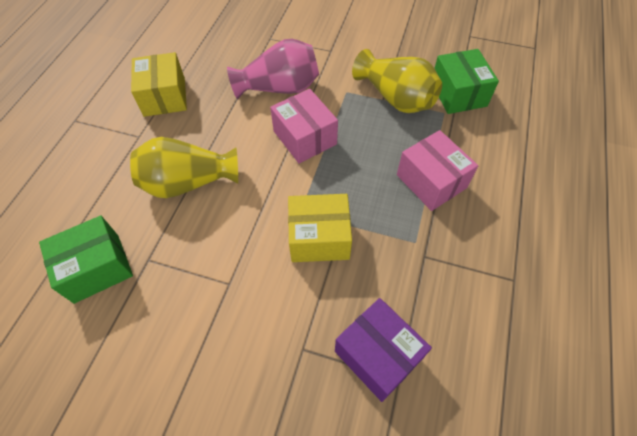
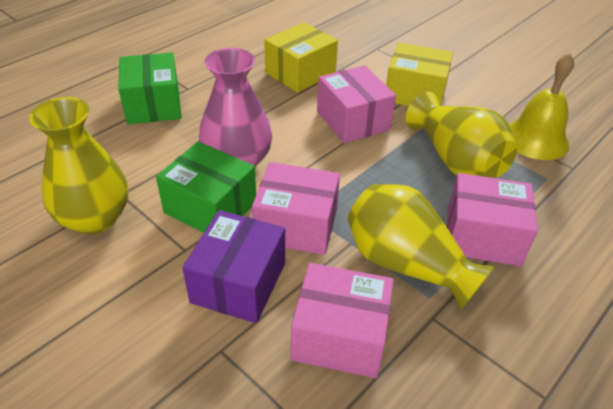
pink box: 2 -> 4
yellow bell: 0 -> 1
yellow vase: 2 -> 3

